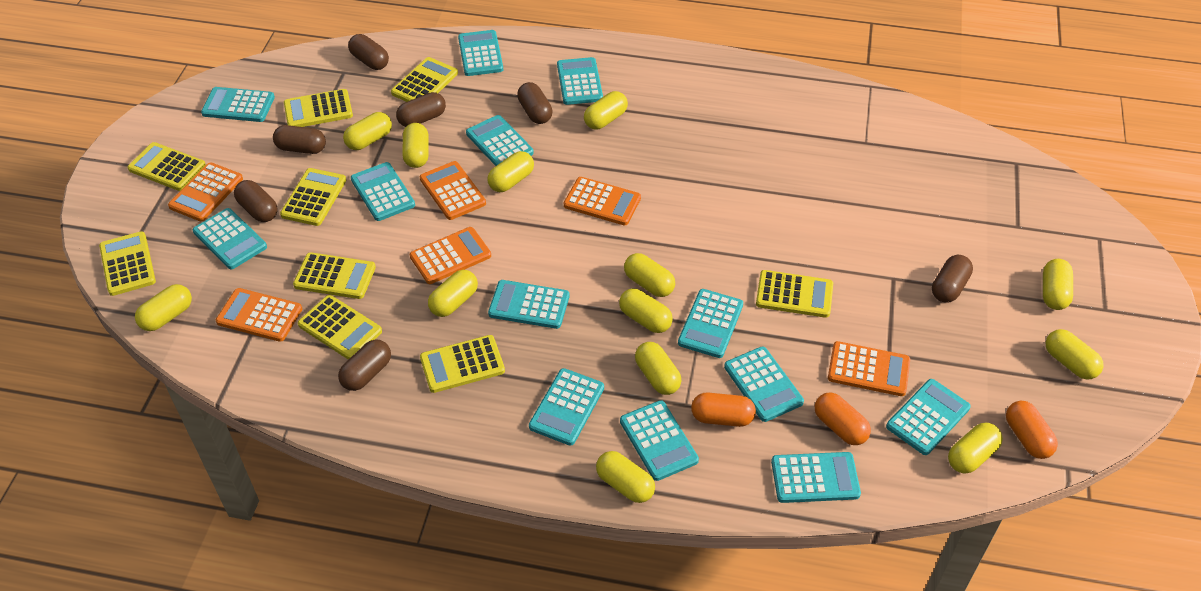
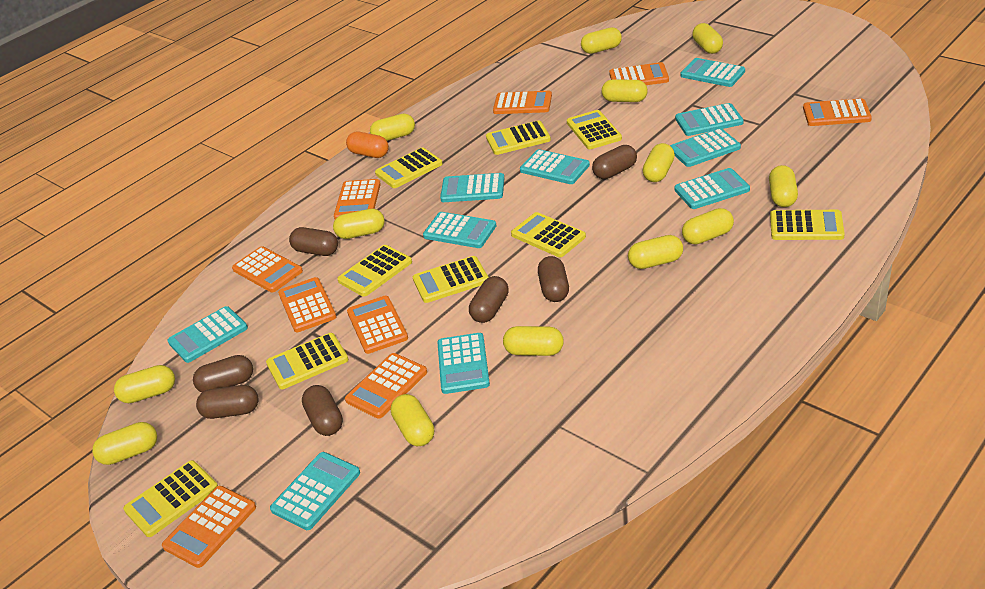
orange calculator: 6 -> 9
orange capsule: 3 -> 1
turquoise calculator: 13 -> 10

